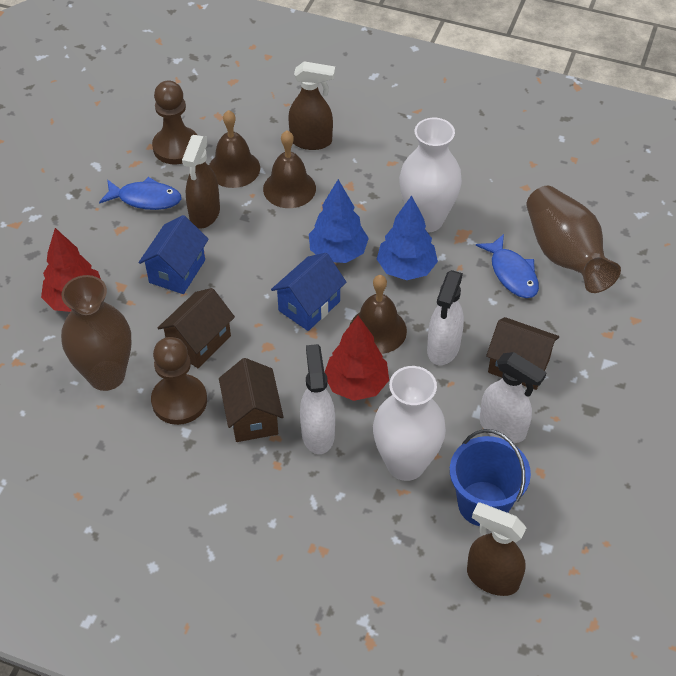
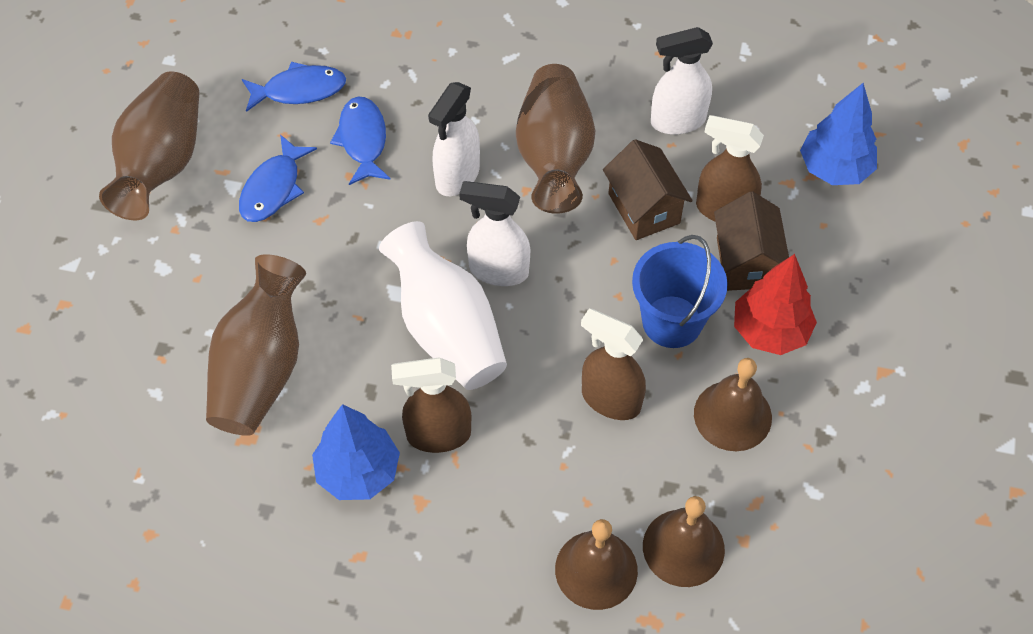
blue fish: 2 -> 3
blue house: 2 -> 0
brown house: 3 -> 2
brown pawn: 2 -> 0
brown vase: 2 -> 3
red tree: 2 -> 1
white vase: 2 -> 1

